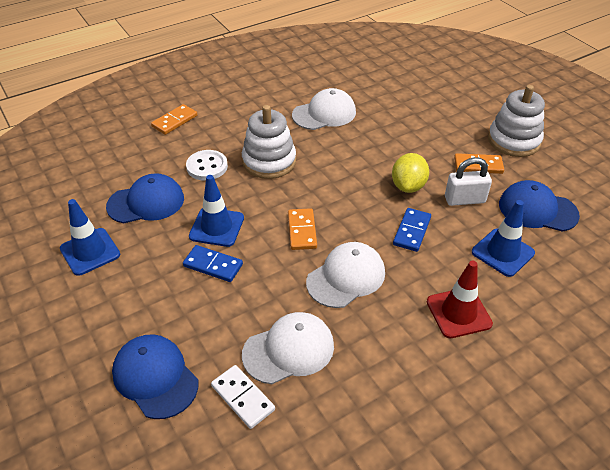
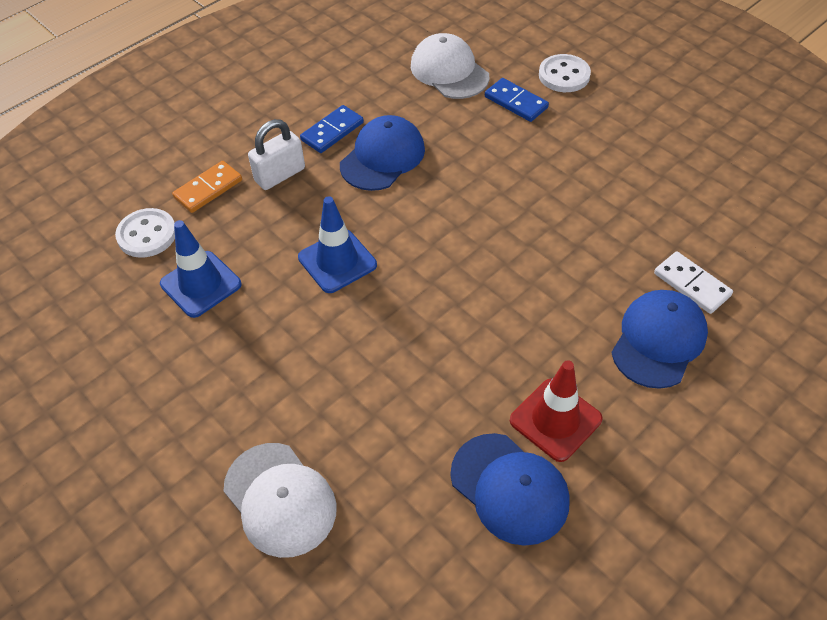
blue traffic cone: 3 -> 2
orange domino: 3 -> 1
white button: 1 -> 2
white cap: 3 -> 2
white stacking toy: 2 -> 0
yellow lemon: 1 -> 0

